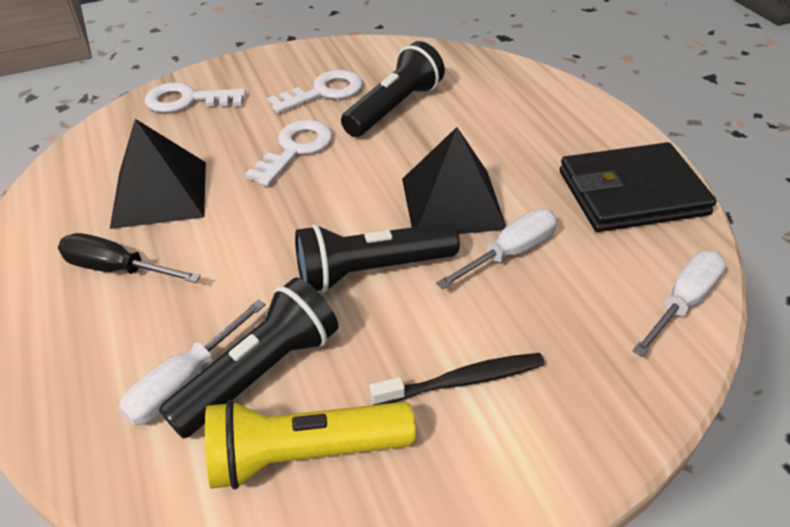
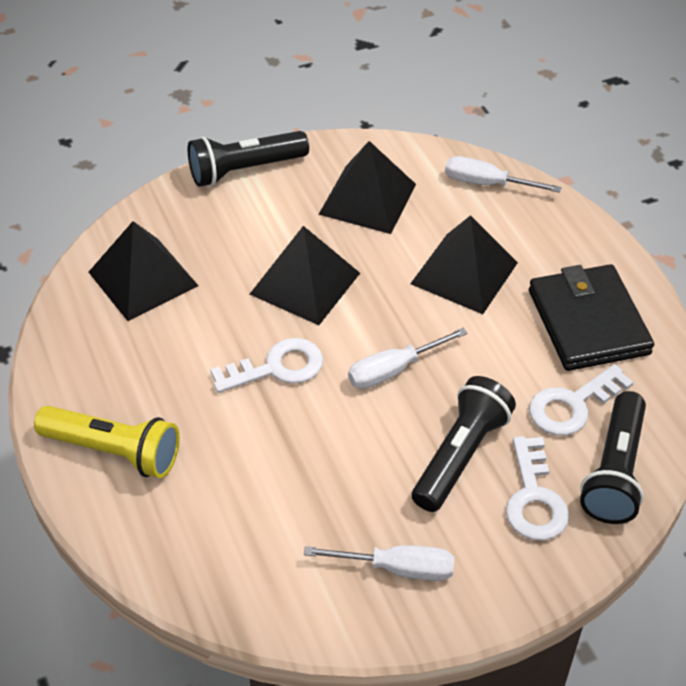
black pyramid: 2 -> 4
black screwdriver: 1 -> 0
black toothbrush: 1 -> 0

